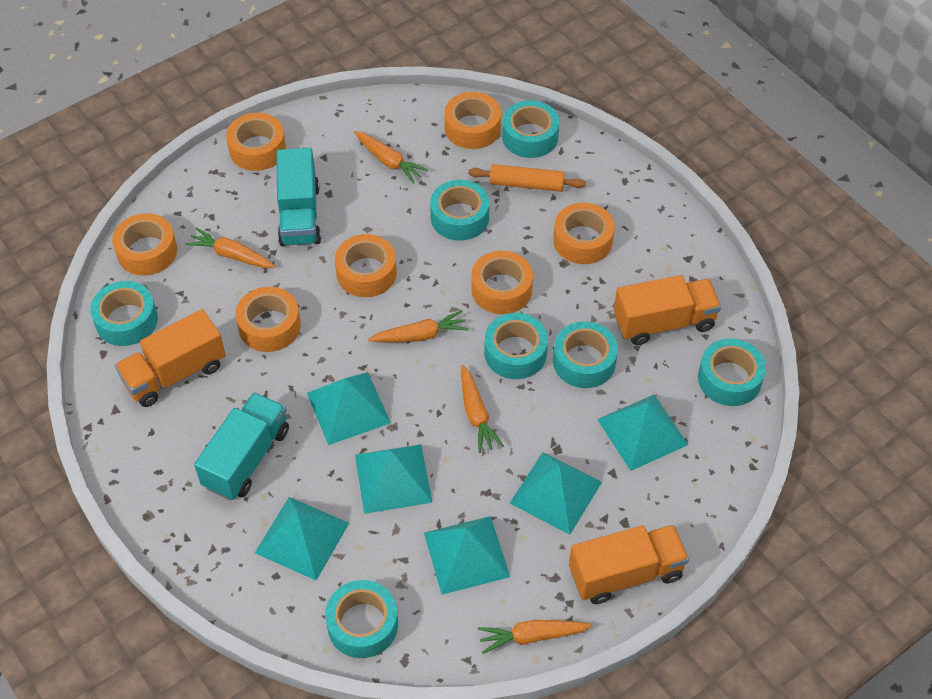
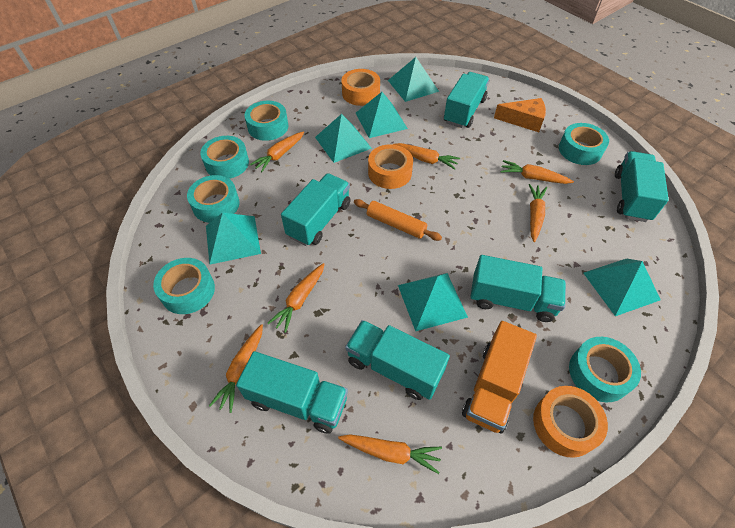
orange carrot: 5 -> 7
orange cheese: 0 -> 1
orange tape: 7 -> 3
orange truck: 3 -> 1
turquoise tape: 7 -> 6
turquoise truck: 2 -> 6

